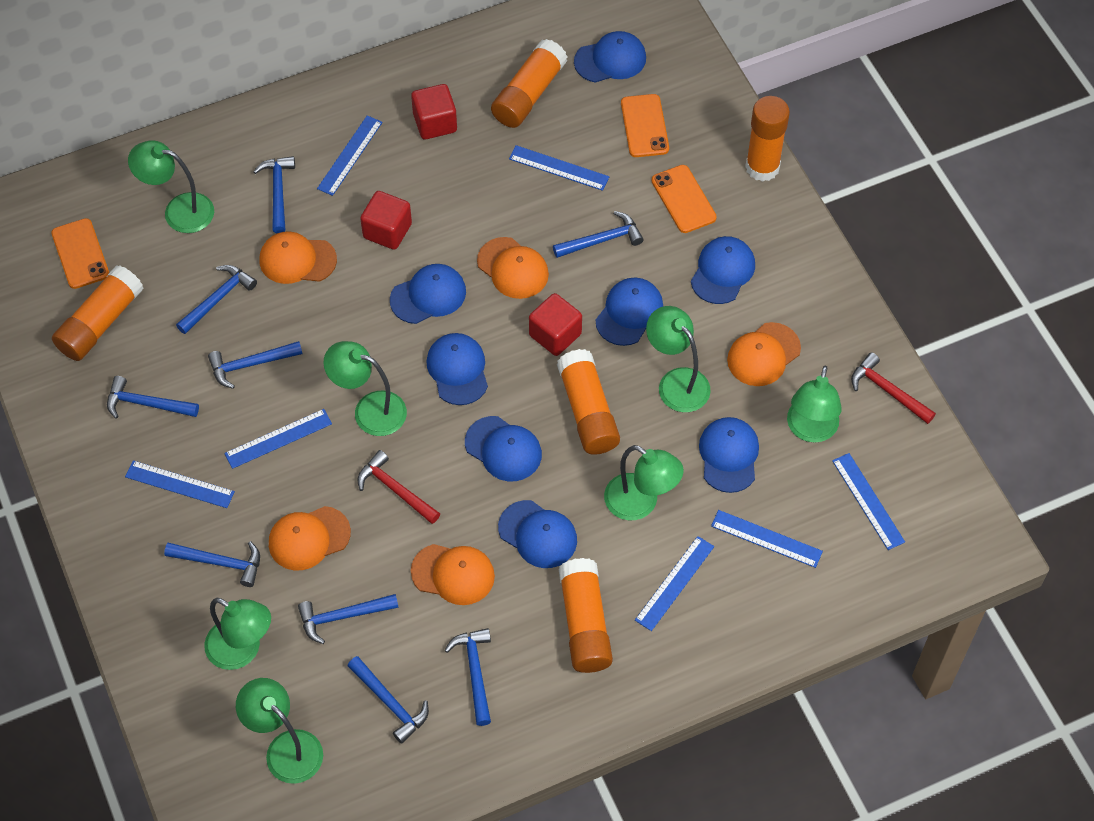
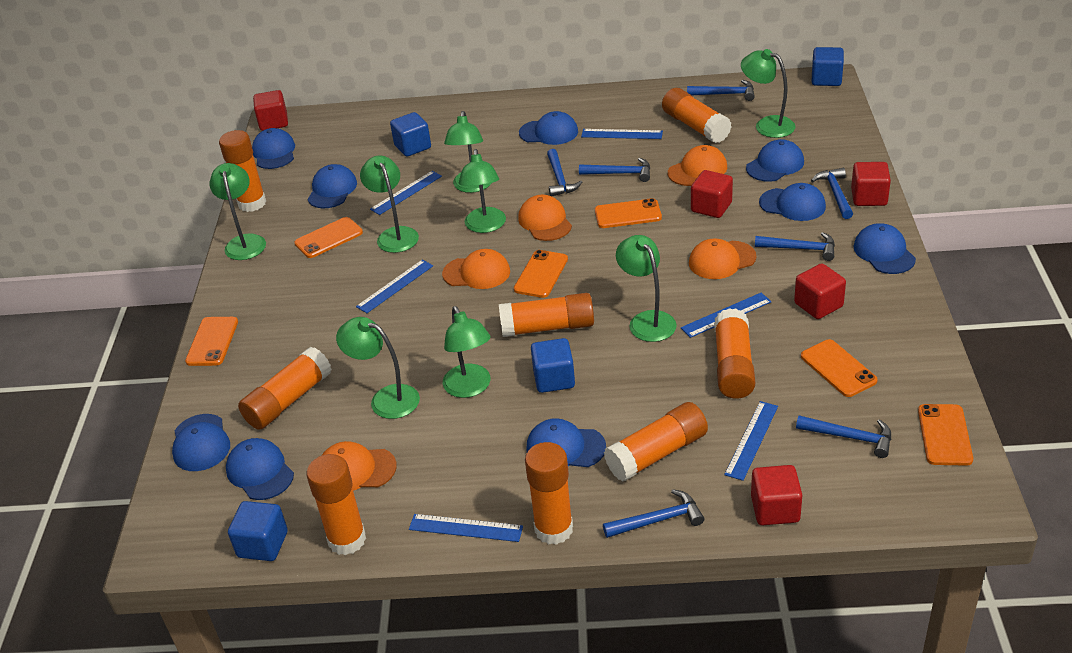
blue cap: 8 -> 9
blue cube: 0 -> 4
blue hammer: 9 -> 7
blue ruler: 7 -> 6
green lamp: 7 -> 8
orange glue stick: 5 -> 8
orange phone: 3 -> 6
red cube: 3 -> 5
red hammer: 2 -> 0

